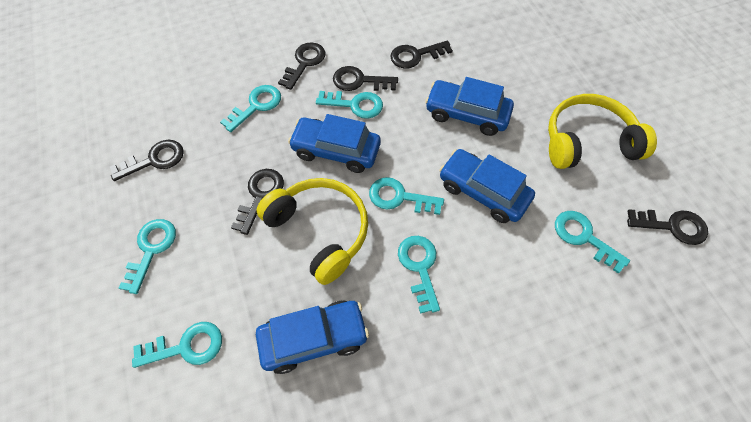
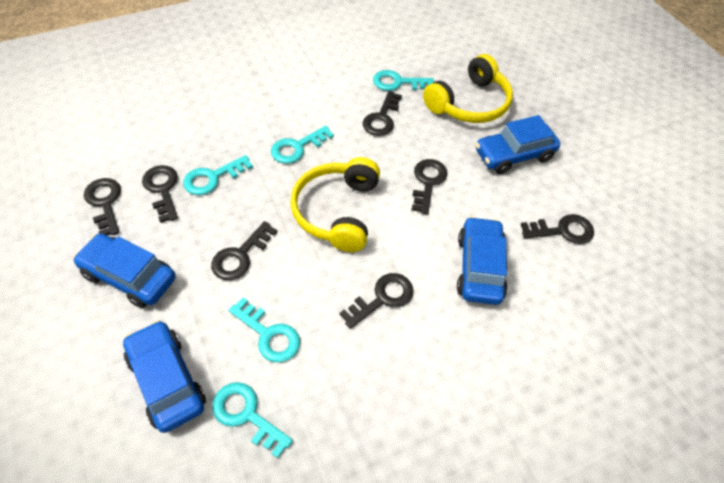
black key: 6 -> 7
turquoise key: 7 -> 5

